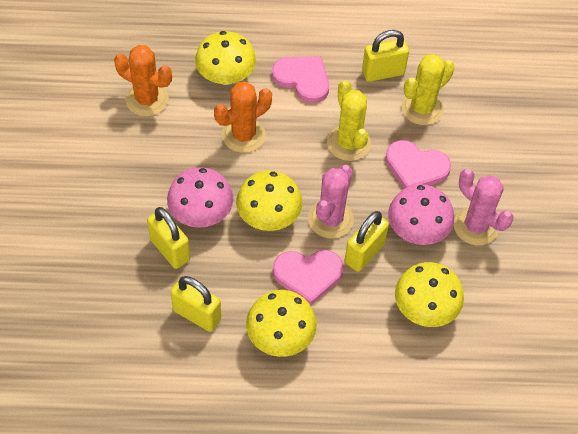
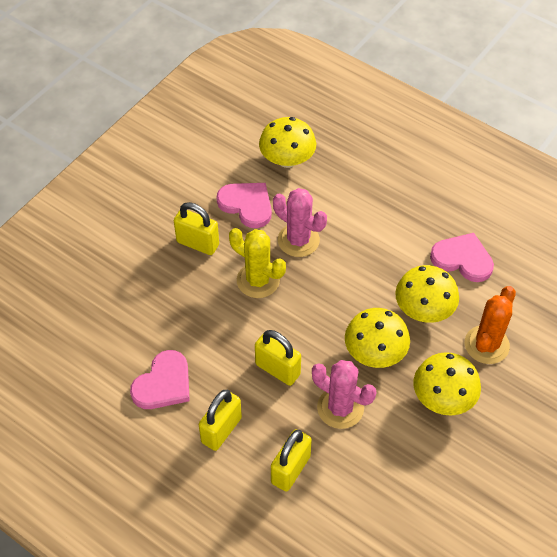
orange cactus: 2 -> 1
pink mushroom: 2 -> 0
yellow cactus: 2 -> 1

